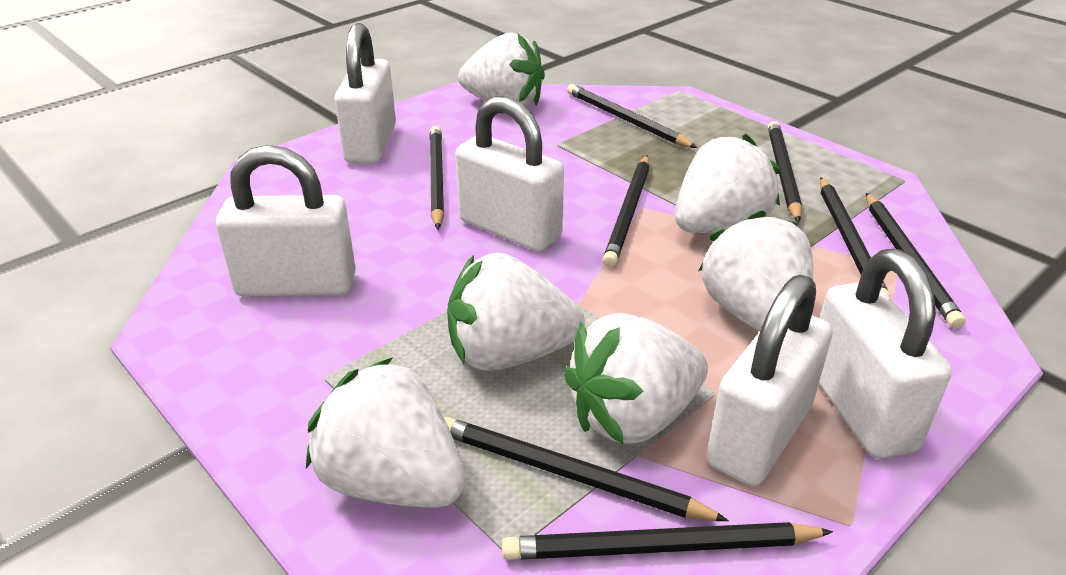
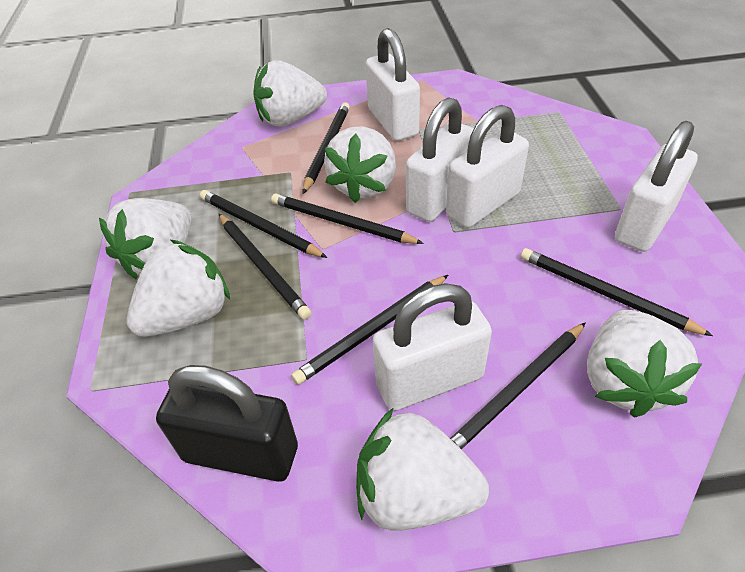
black padlock: 0 -> 1
black pencil: 8 -> 7

